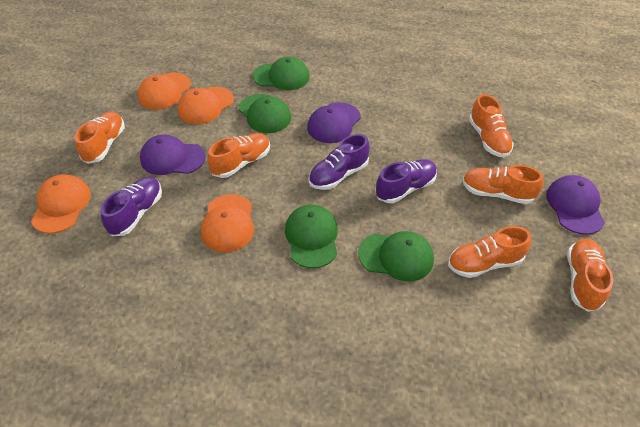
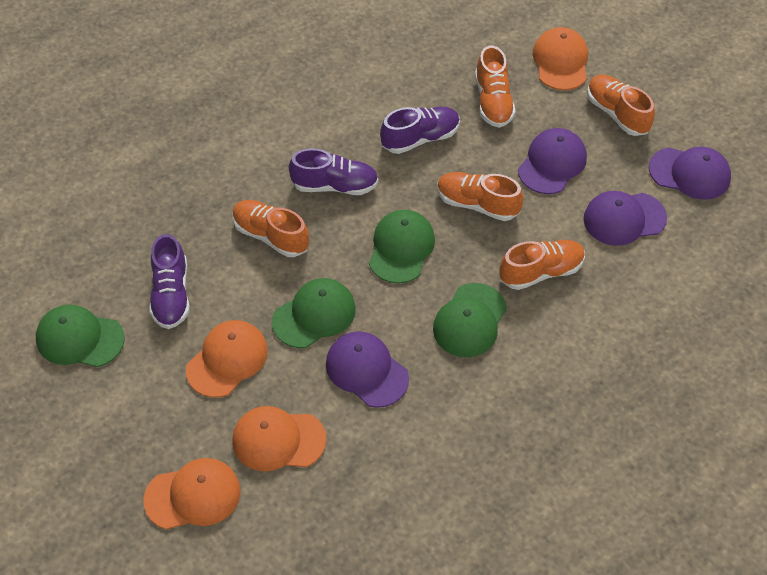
orange shoe: 6 -> 5
purple cap: 3 -> 4

